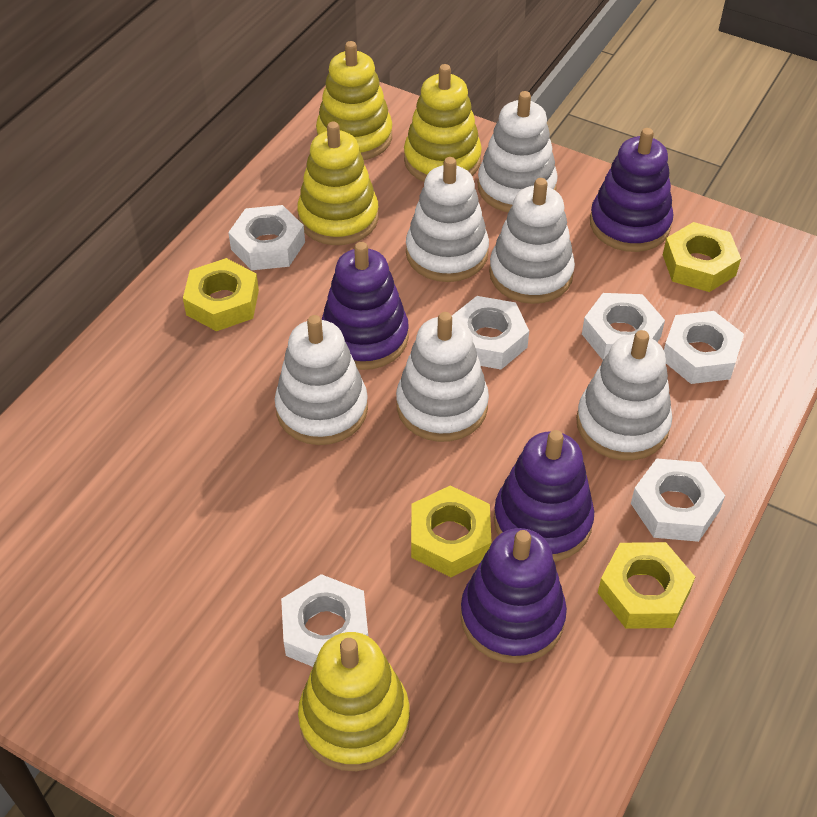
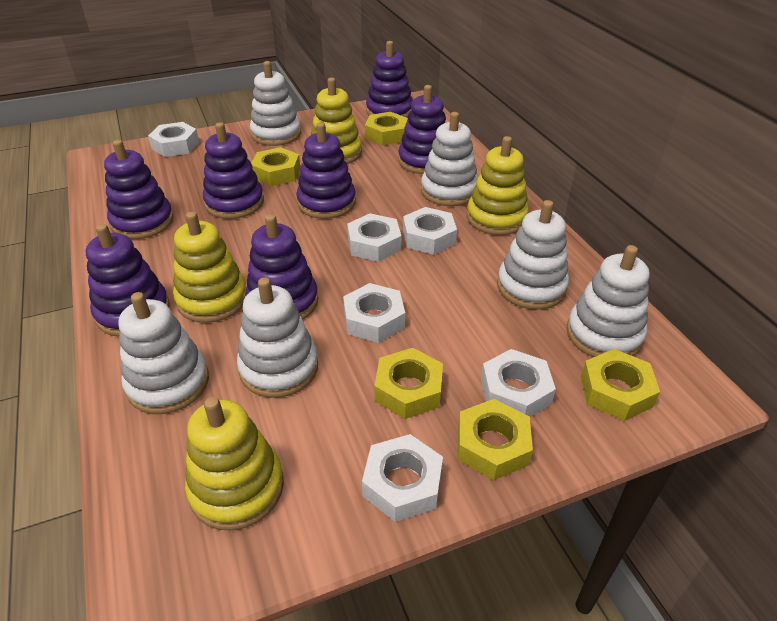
purple stacking toy: 4 -> 7
yellow nut: 4 -> 5

